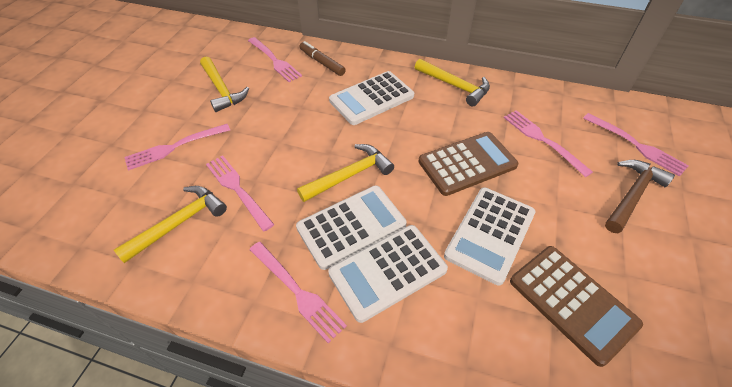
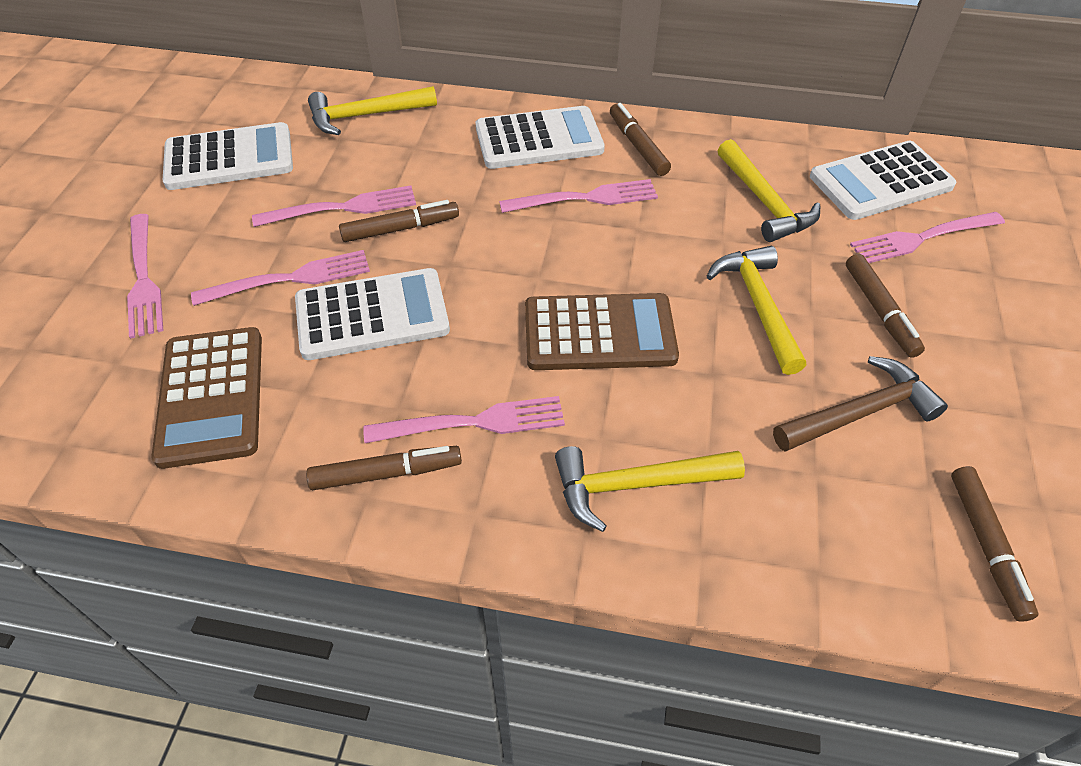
brown marker: 1 -> 5

